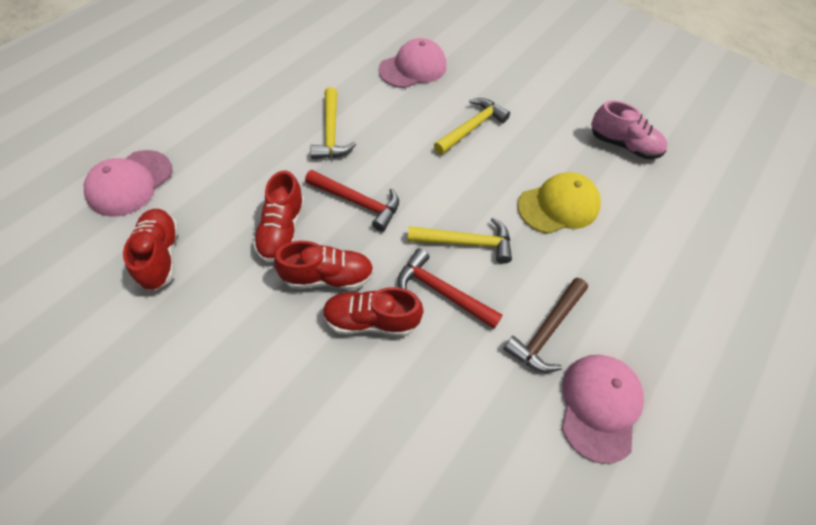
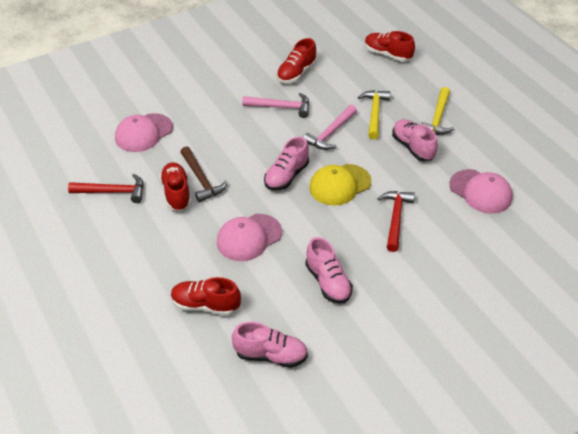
pink hammer: 0 -> 2
pink shoe: 1 -> 4
yellow hammer: 3 -> 2

